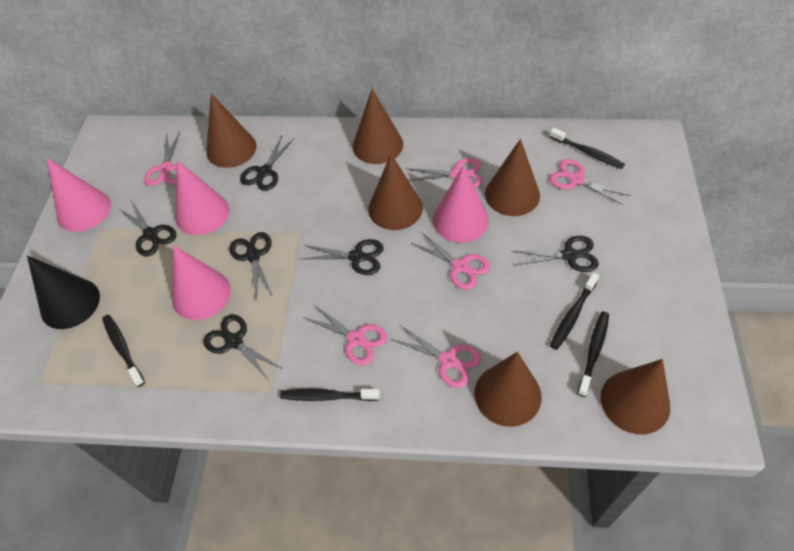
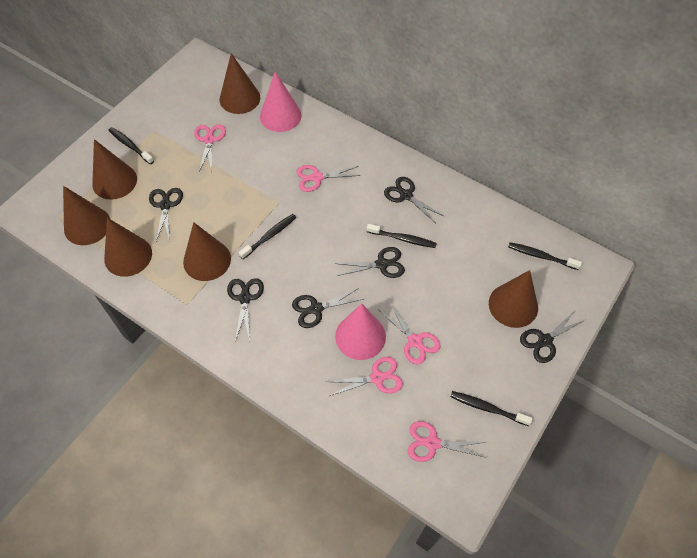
black cone: 1 -> 0
pink cone: 4 -> 2
pink scissors: 6 -> 5

